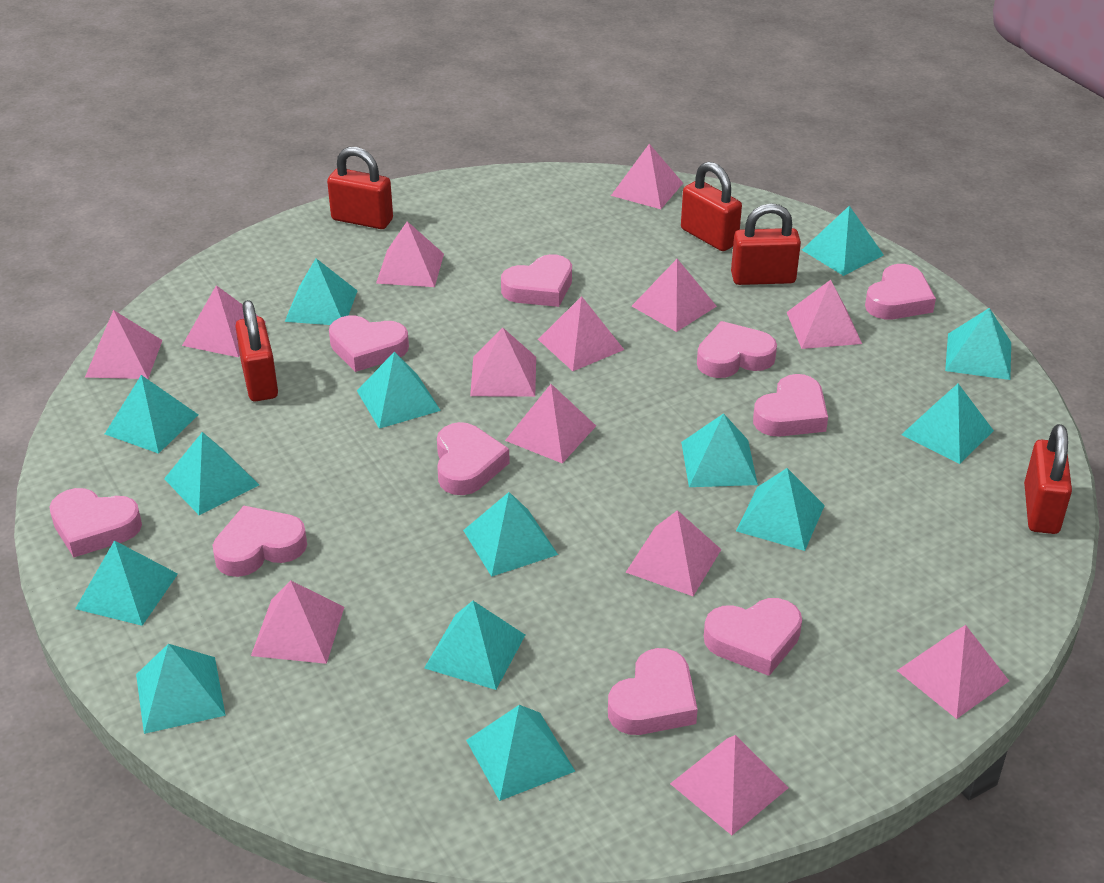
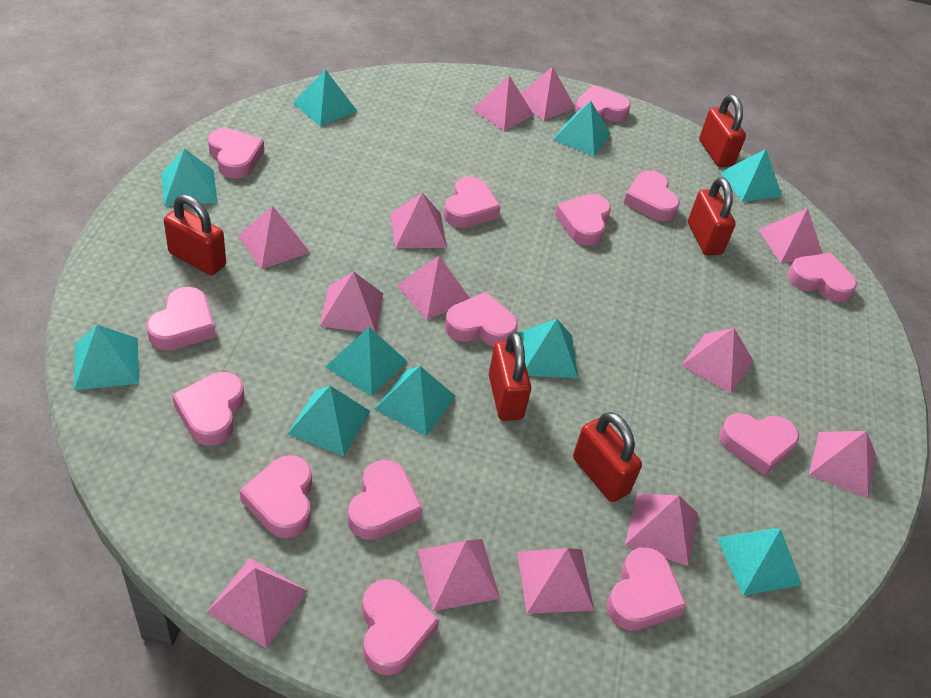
pink heart: 10 -> 14
turquoise pyramid: 14 -> 10

